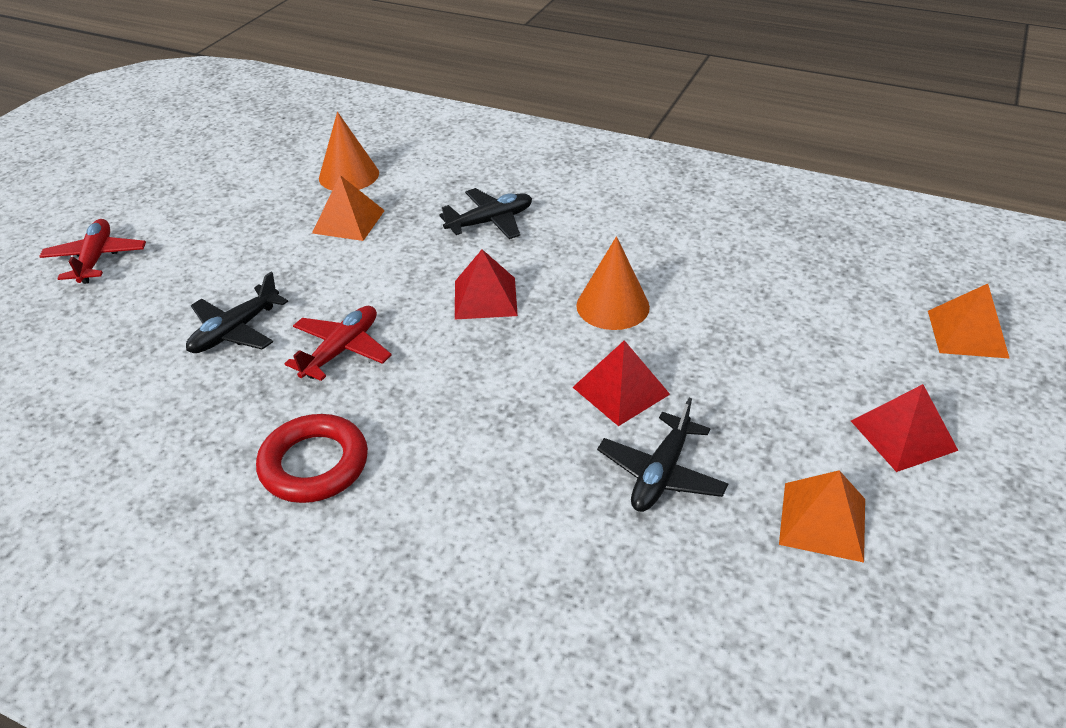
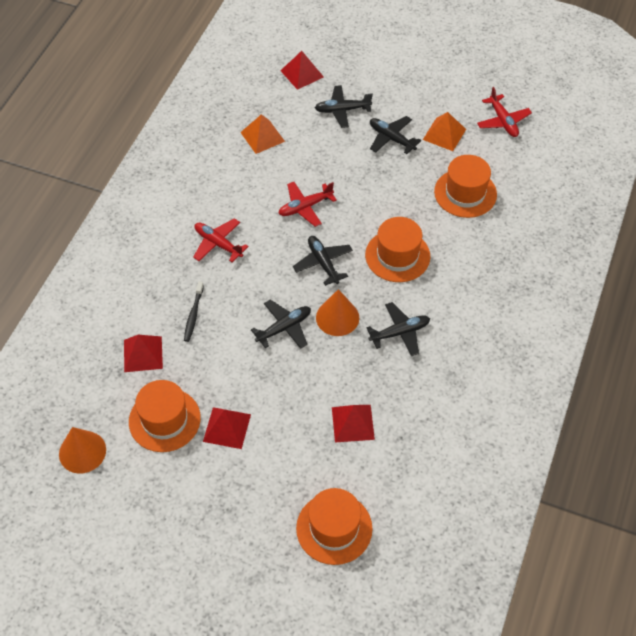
black plane: 3 -> 5
black toothbrush: 0 -> 1
orange hat: 0 -> 4
orange pyramid: 3 -> 2
red plane: 2 -> 3
red pyramid: 3 -> 4
red ring: 1 -> 0

